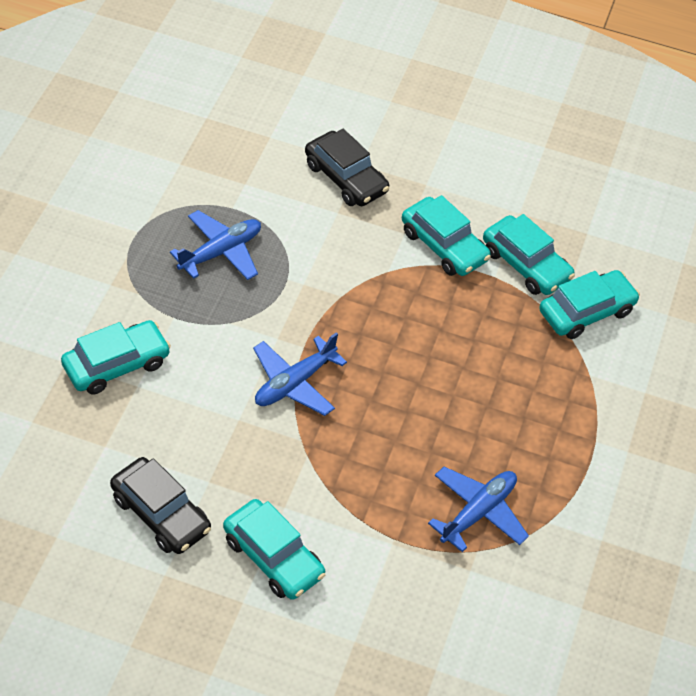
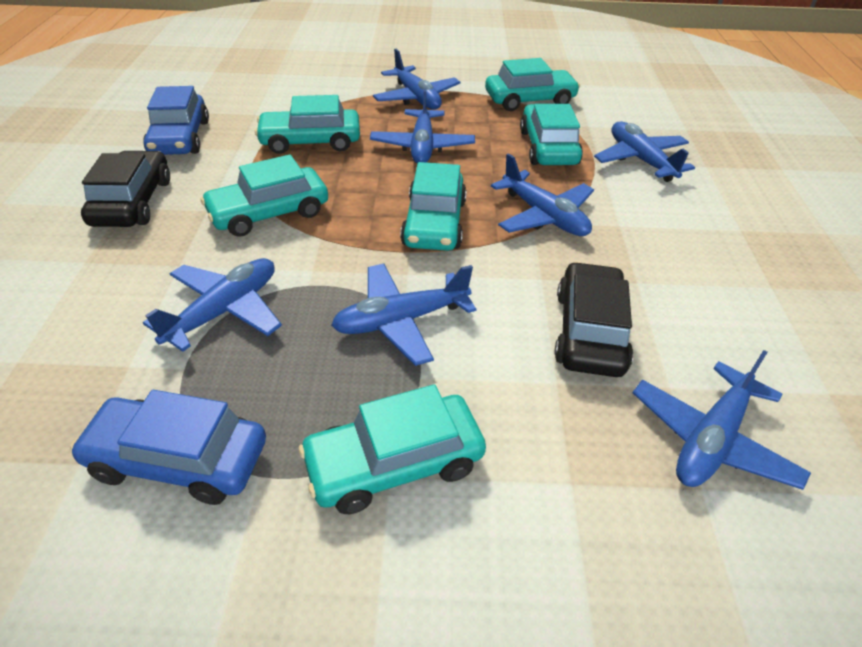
blue car: 0 -> 2
blue plane: 3 -> 7
turquoise car: 5 -> 6

